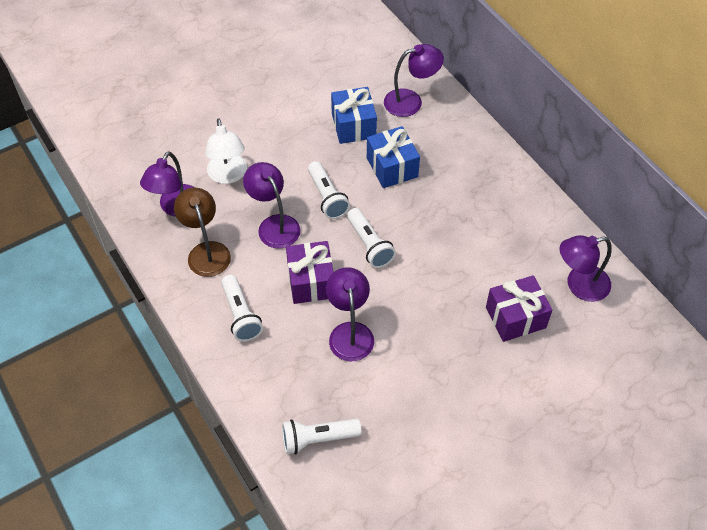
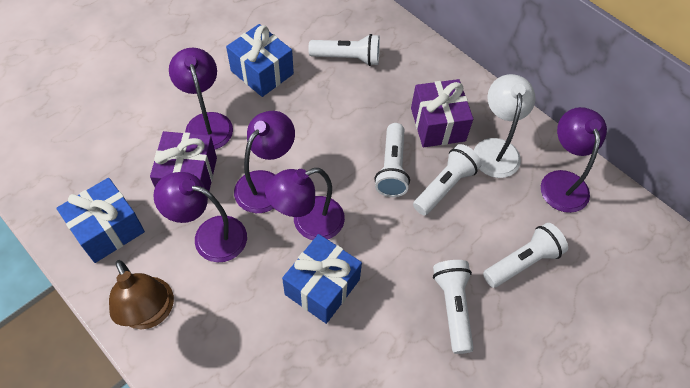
blue gift: 2 -> 3
white flashlight: 4 -> 5

